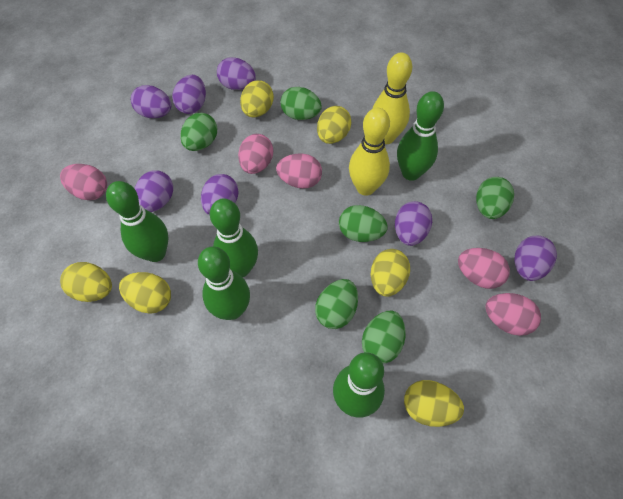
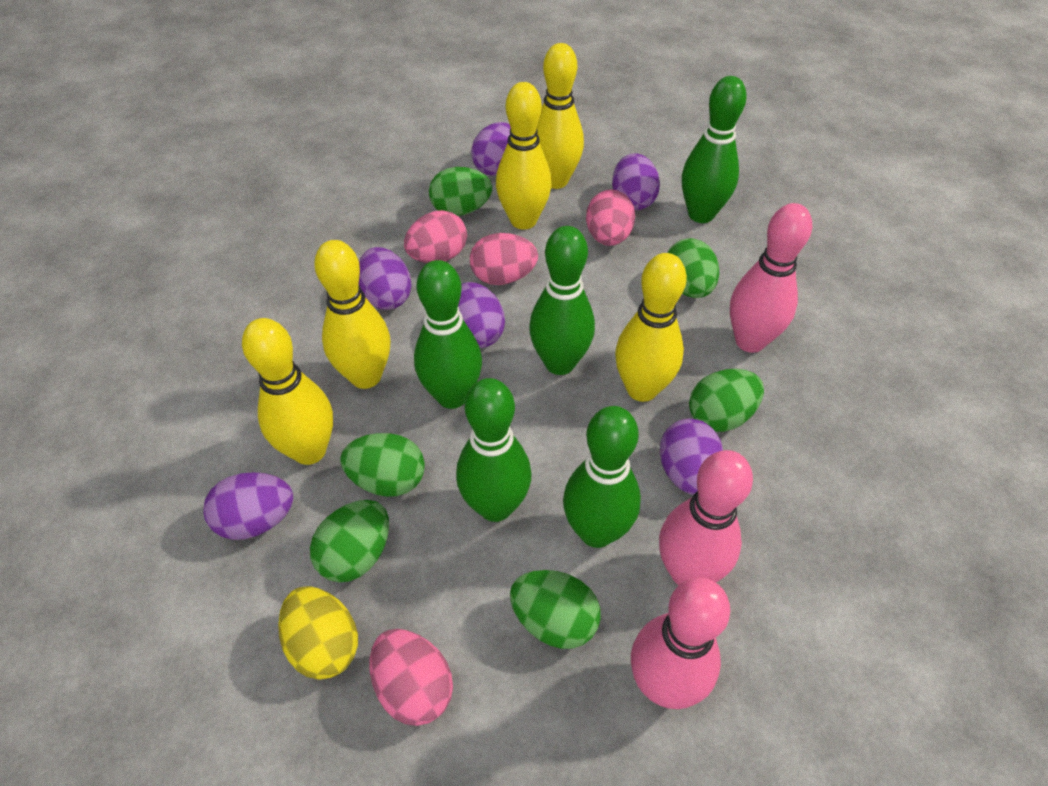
pink bowling pin: 0 -> 3
pink egg: 5 -> 4
purple egg: 7 -> 6
yellow bowling pin: 2 -> 5
yellow egg: 6 -> 1

